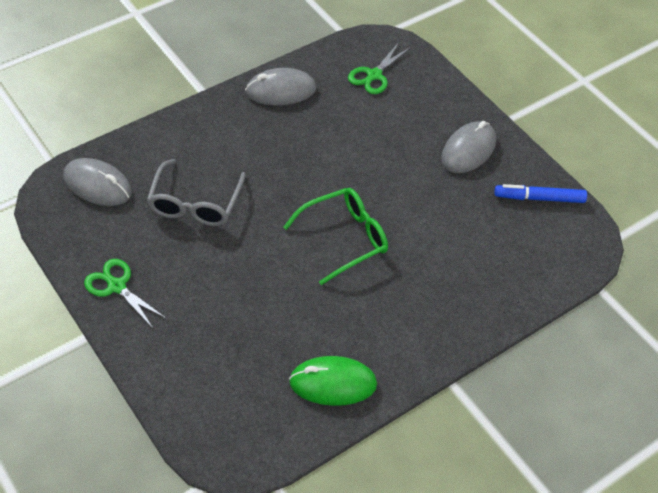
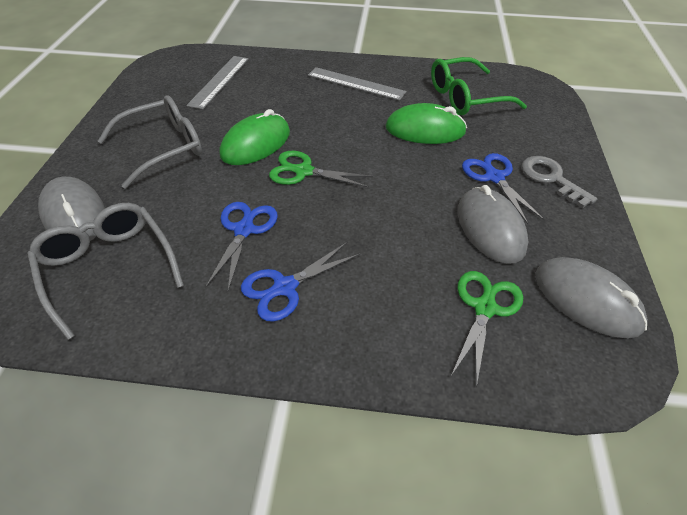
blue marker: 1 -> 0
blue scissors: 0 -> 3
green mouse: 1 -> 2
grey glasses: 1 -> 2
grey key: 0 -> 1
grey ruler: 0 -> 2

